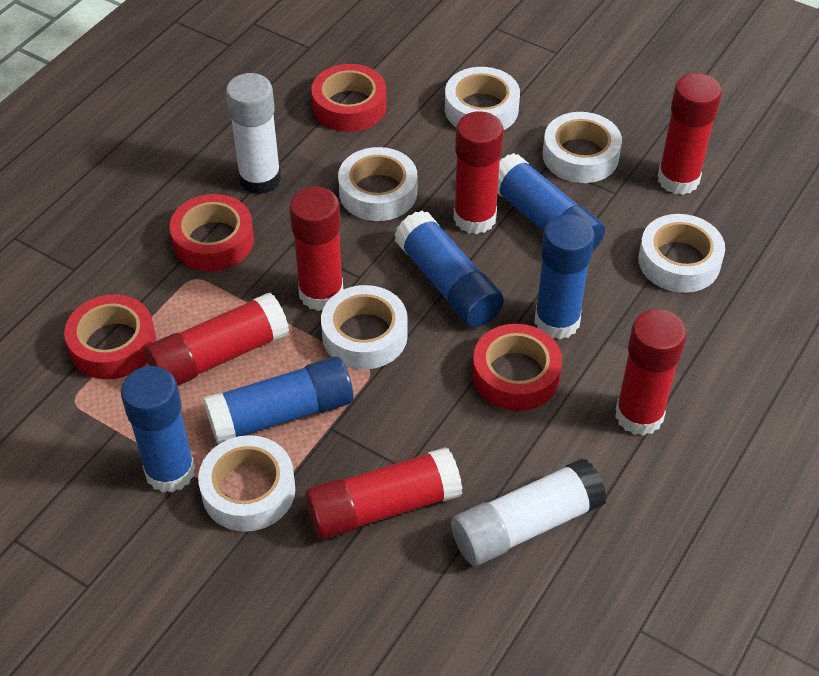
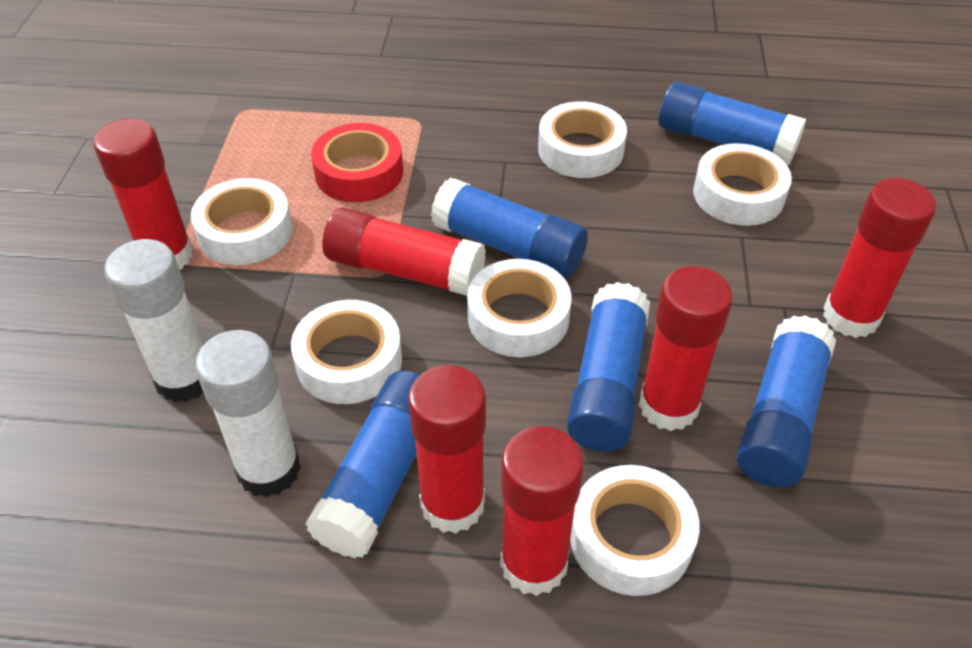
red tape: 4 -> 1

